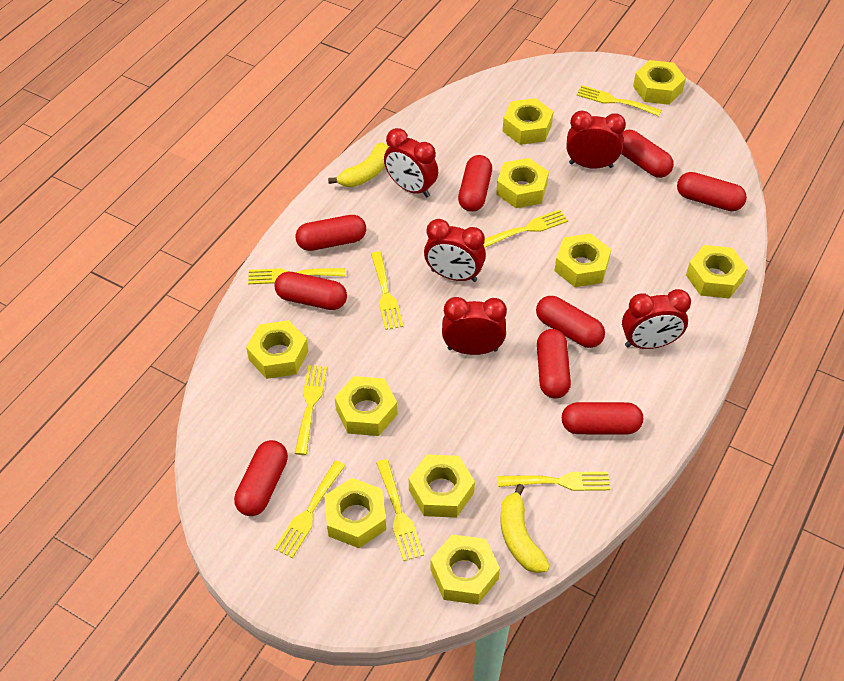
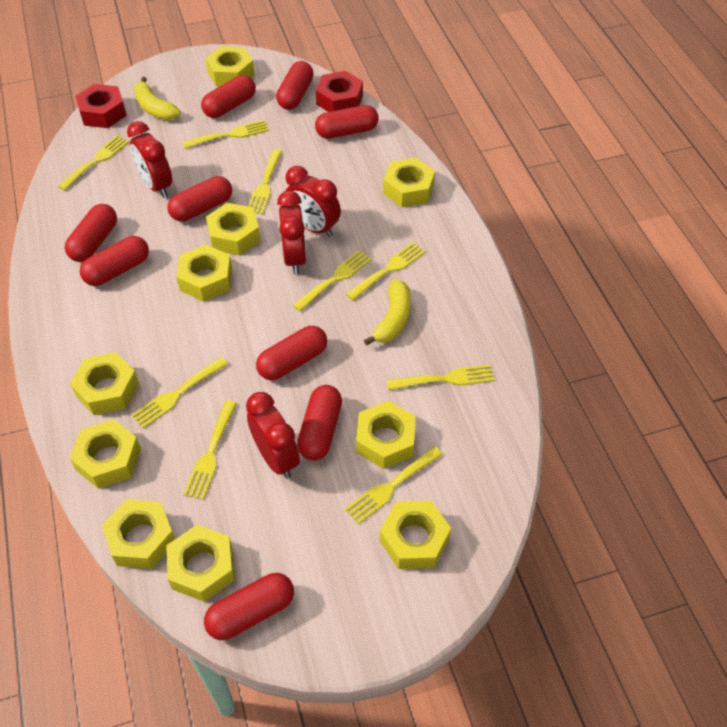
red clock: 5 -> 4
red nut: 0 -> 2
yellow fork: 8 -> 9

